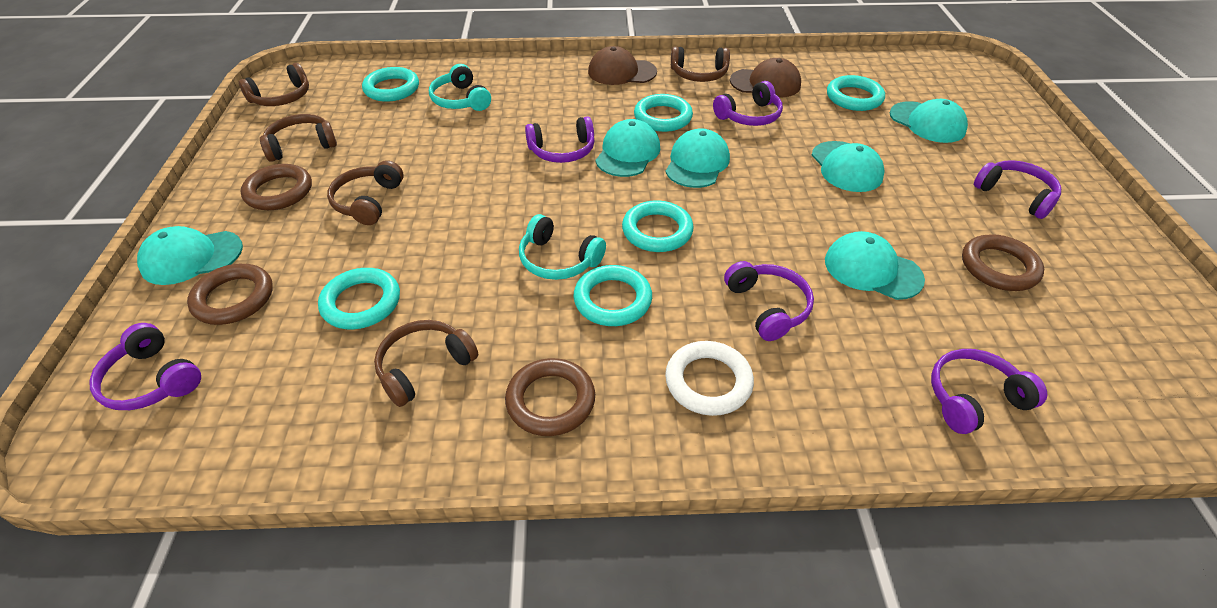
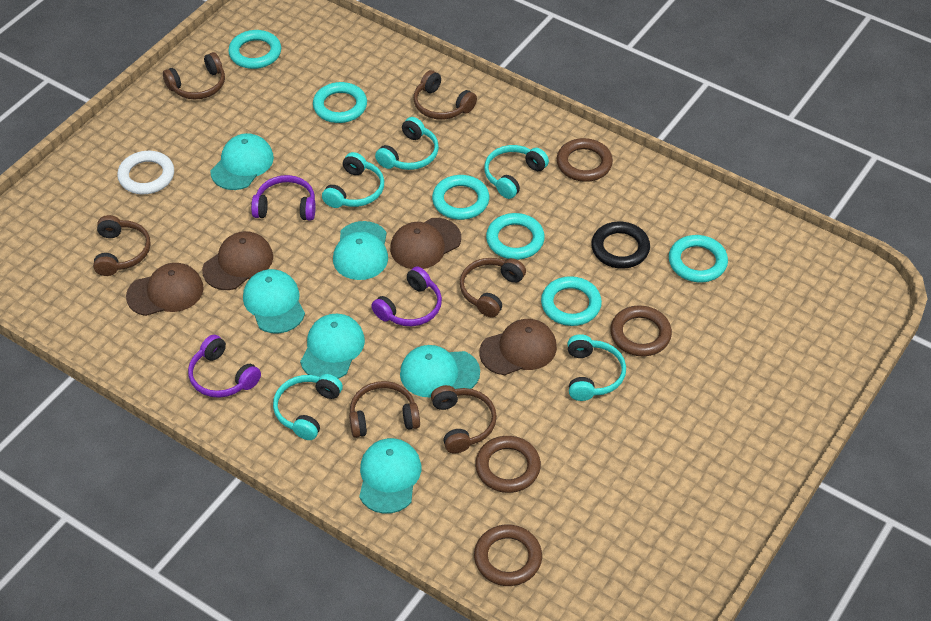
black ring: 0 -> 1
brown cap: 2 -> 4
brown headphones: 5 -> 6
purple headphones: 6 -> 3
turquoise headphones: 2 -> 5

